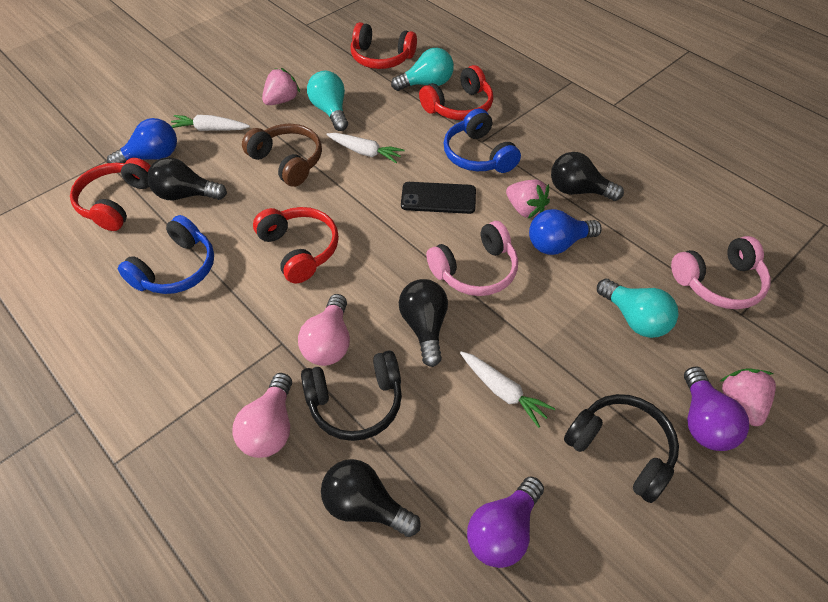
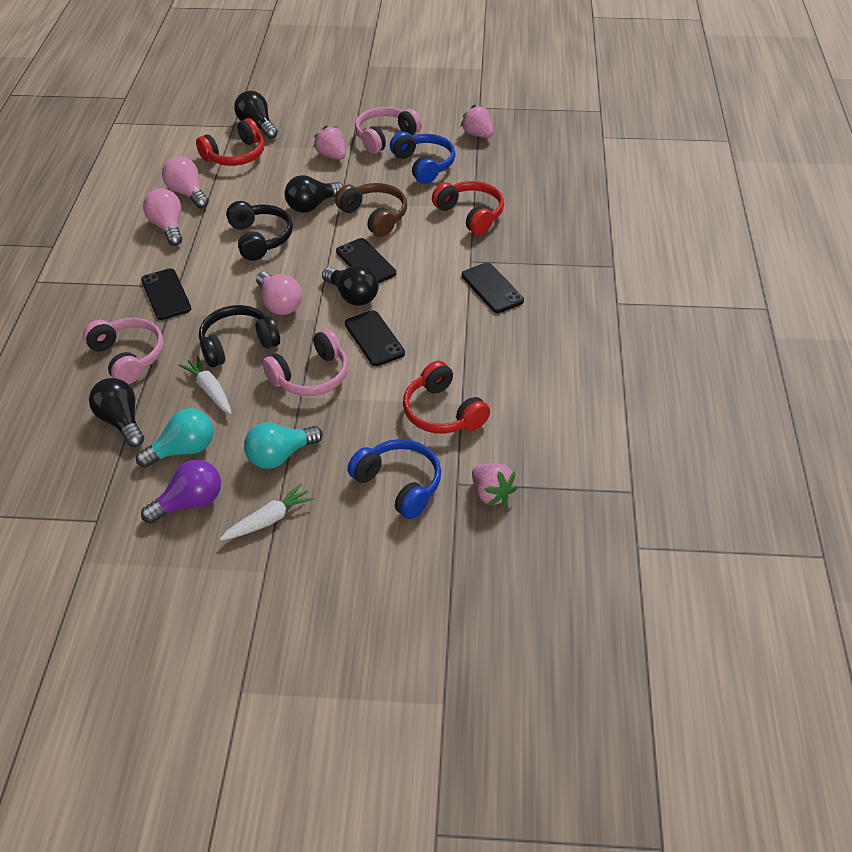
black phone: 1 -> 4
blue light bulb: 2 -> 0
pink headphones: 2 -> 3
pink light bulb: 2 -> 3
purple light bulb: 2 -> 1
red headphones: 4 -> 3
turquoise light bulb: 3 -> 2
white carrot: 3 -> 2

